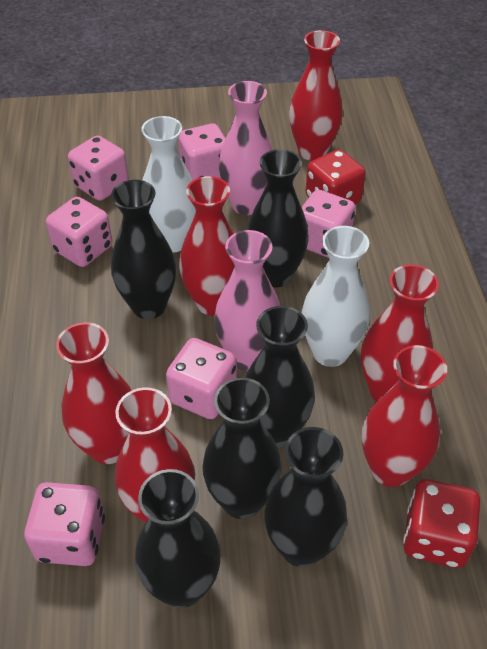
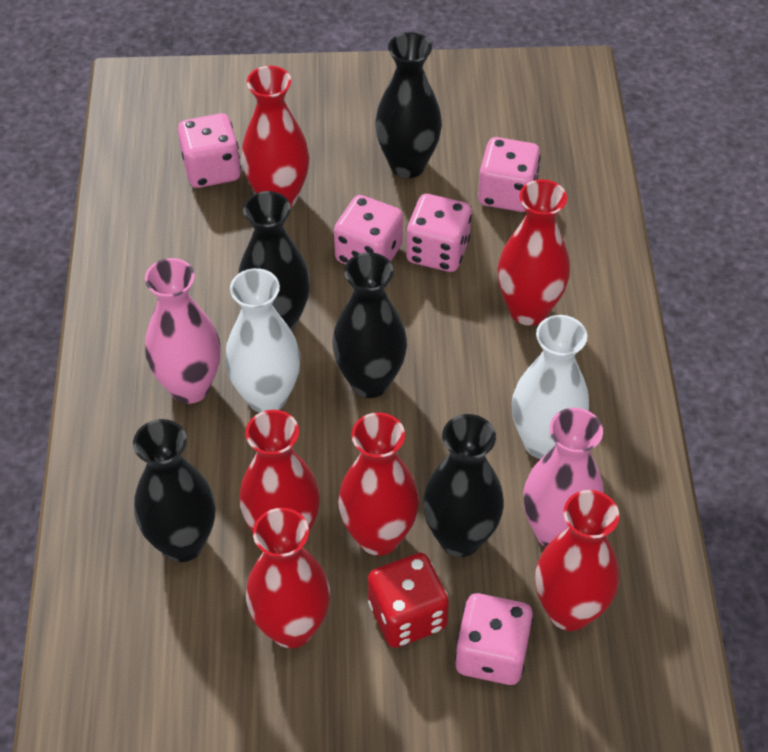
black vase: 6 -> 5
pink dice: 6 -> 5
red dice: 2 -> 1

